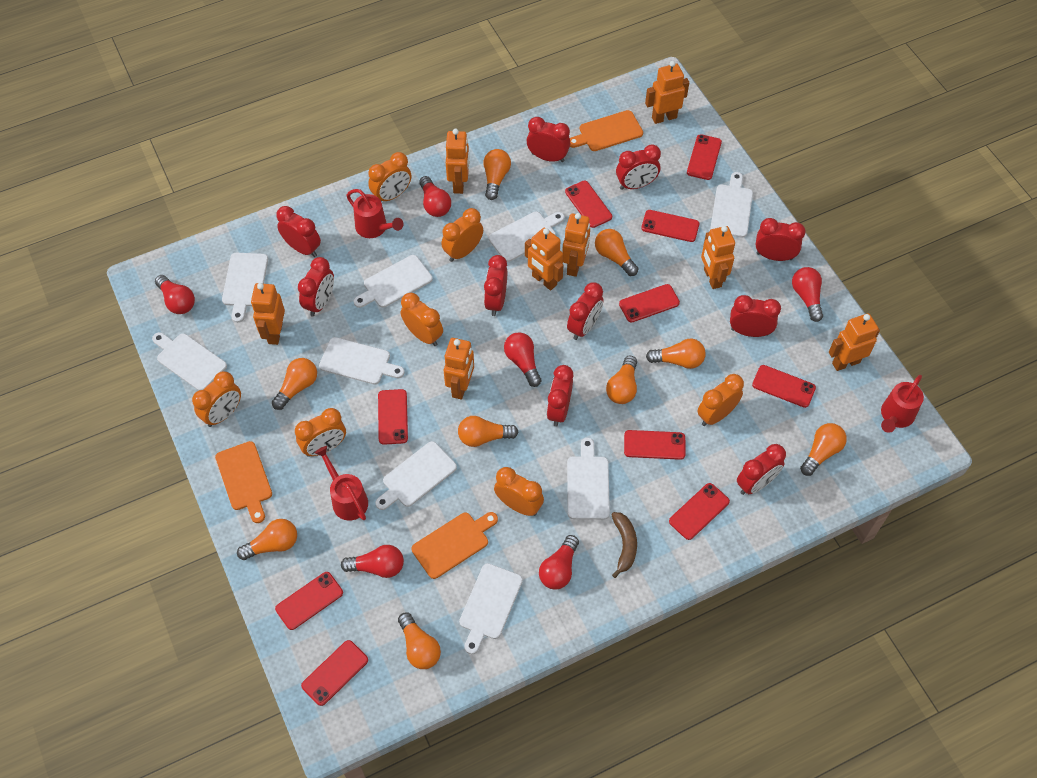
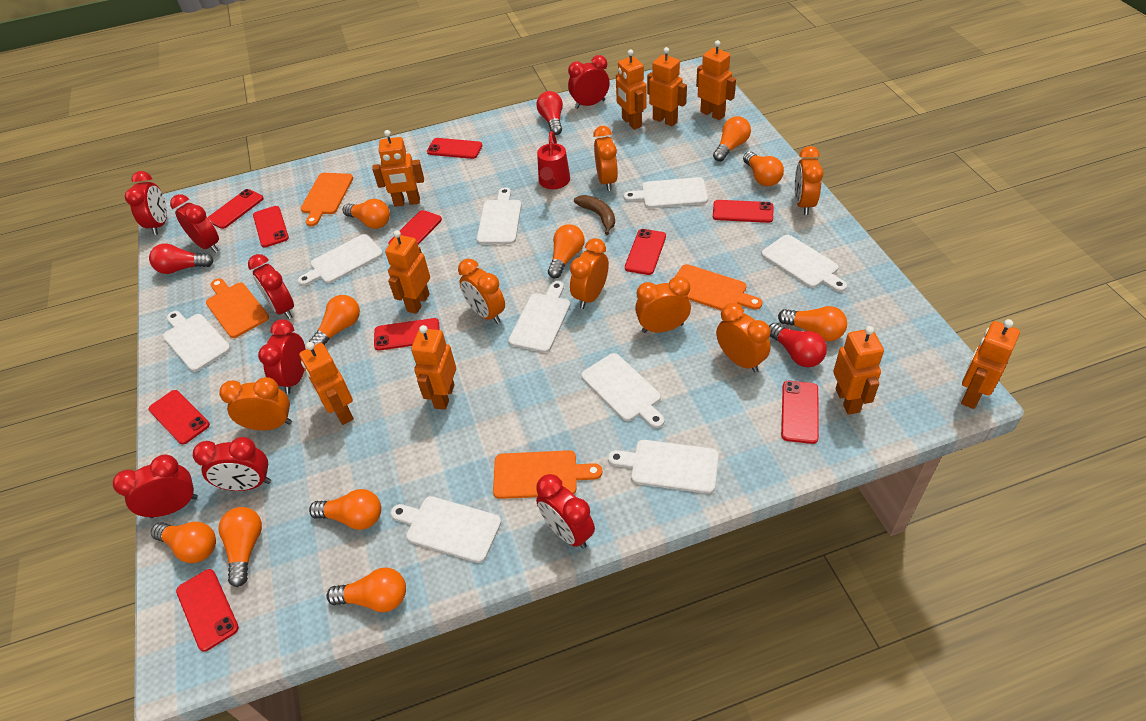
orange cutting board: 3 -> 4
orange light bulb: 9 -> 10
orange robot: 8 -> 9
red clock: 10 -> 8
red light bulb: 6 -> 3
red watering can: 3 -> 1

